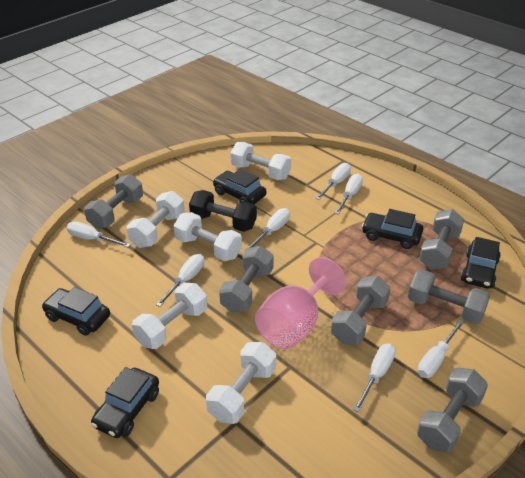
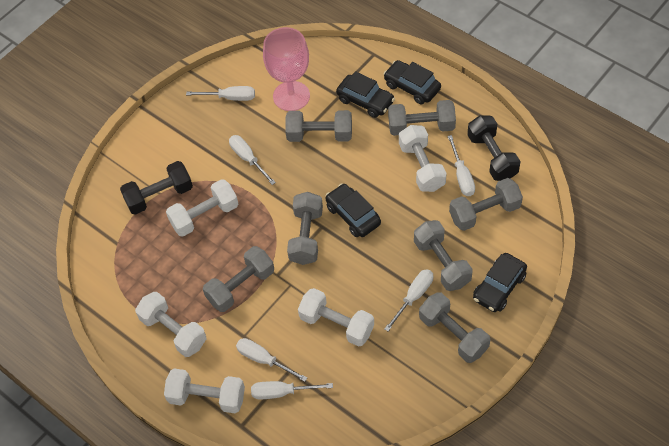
black car: 5 -> 4
black dumbbell: 1 -> 2
grey dumbbell: 6 -> 7
white screwdriver: 7 -> 6

